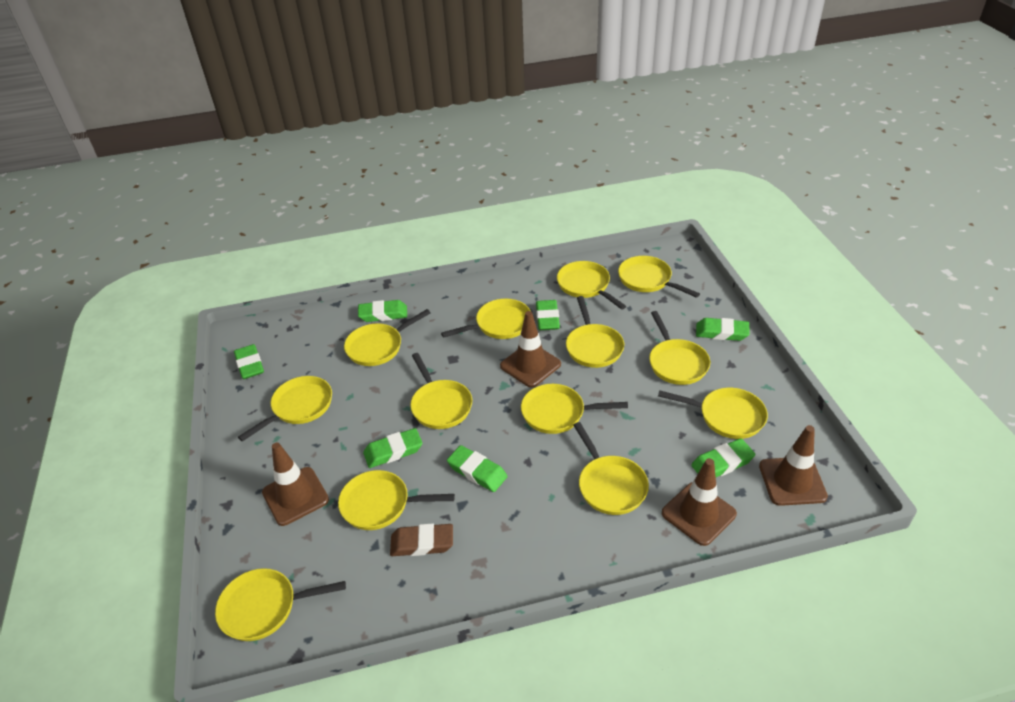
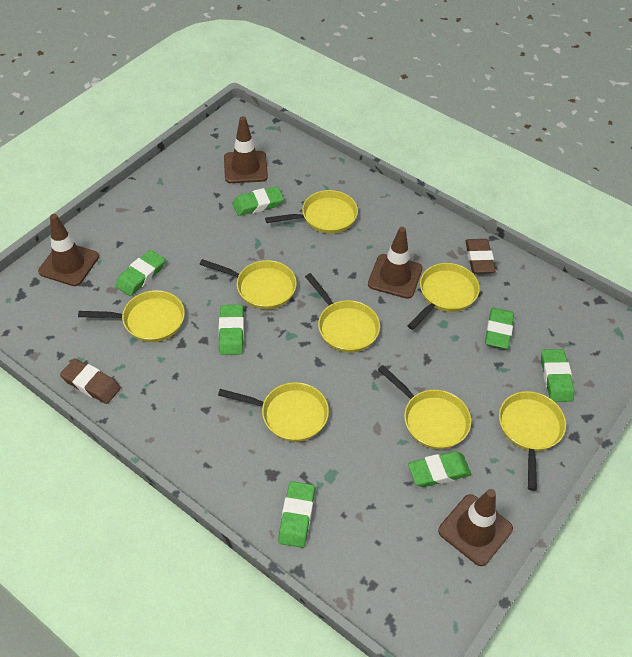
brown eraser: 1 -> 2
yellow pan: 13 -> 8

